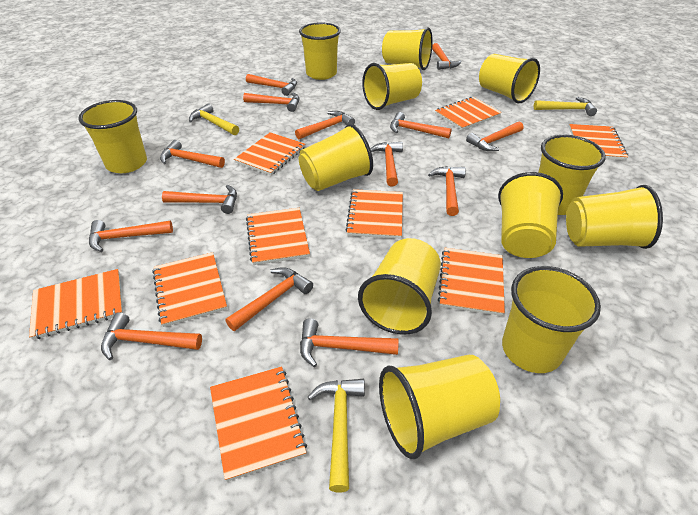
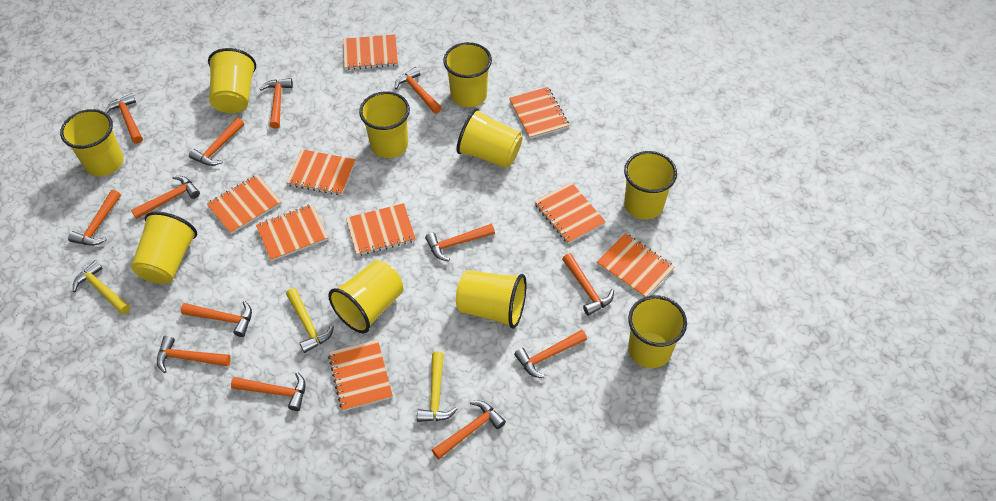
orange hammer: 14 -> 13
yellow cup: 12 -> 10

